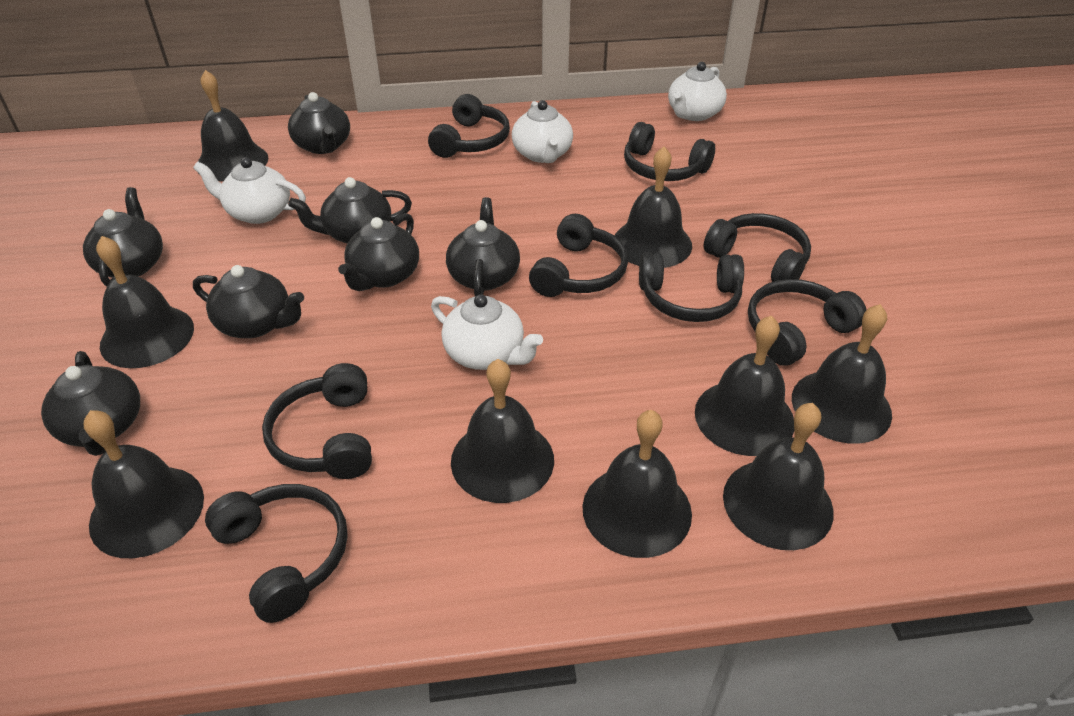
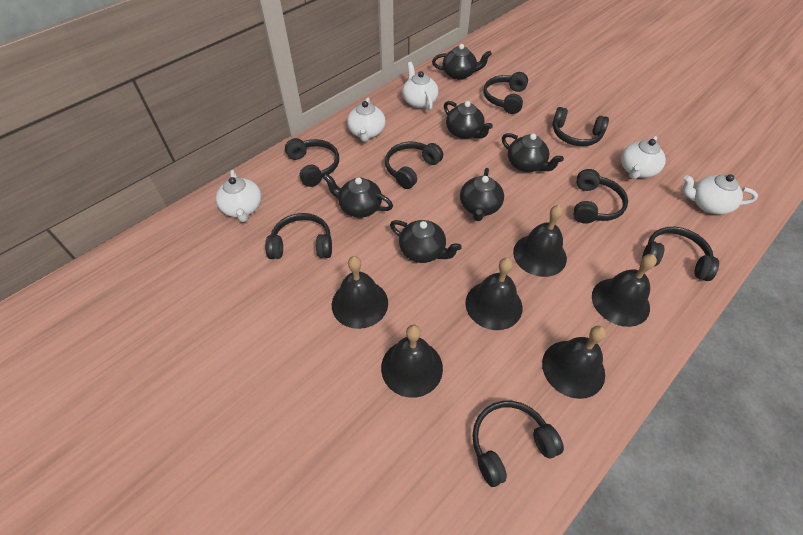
black bell: 9 -> 6
black teapot: 7 -> 6
white teapot: 4 -> 5

